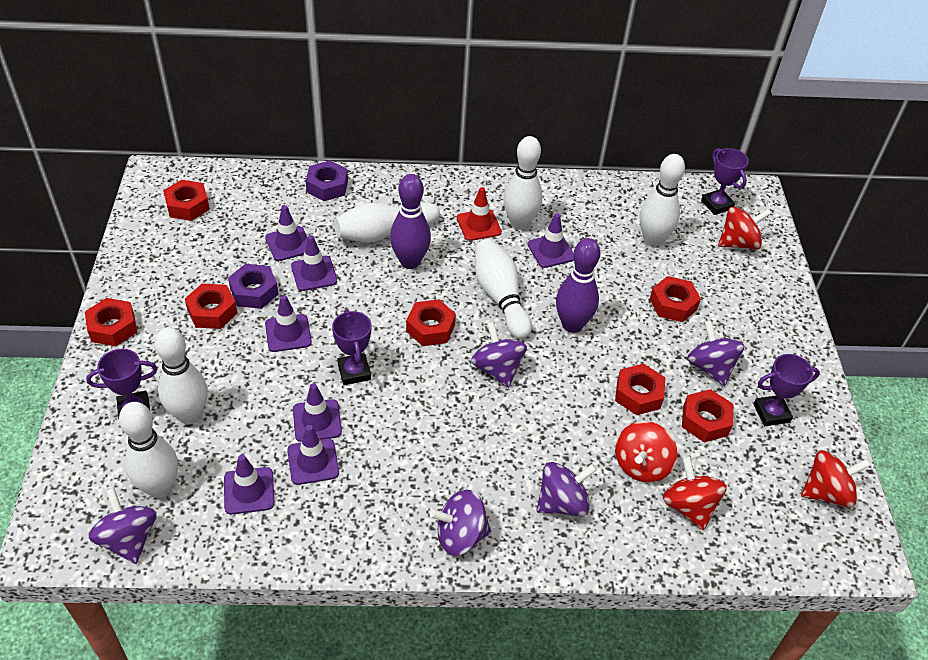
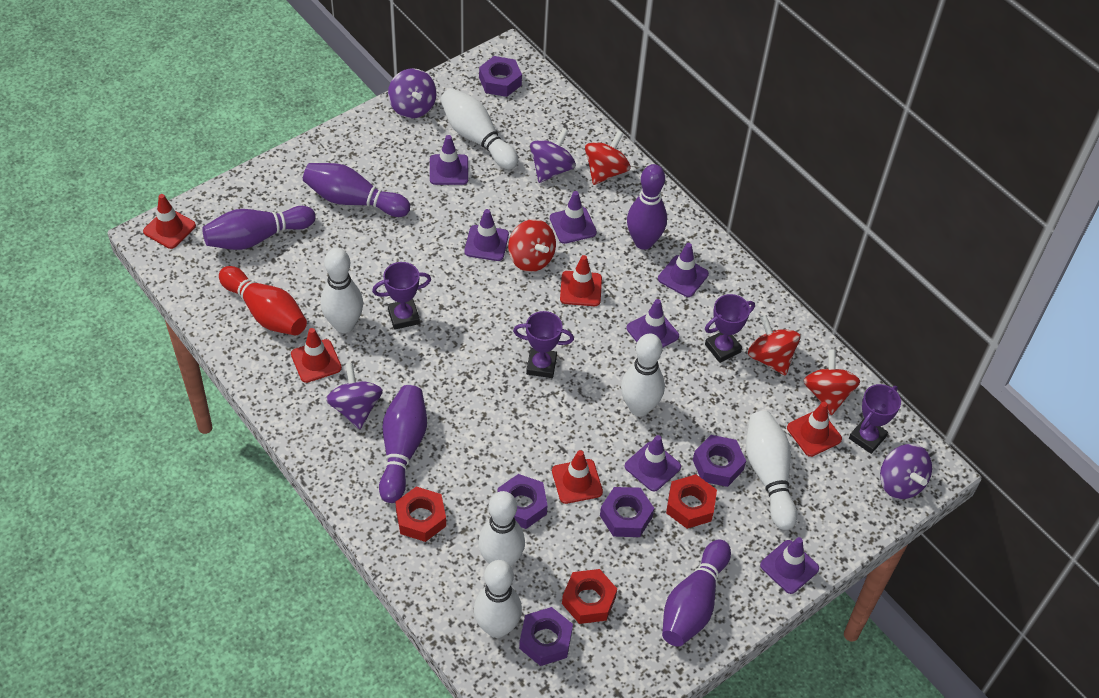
purple bowling pin: 2 -> 5
purple nut: 2 -> 5
purple spinning top: 5 -> 4
red bowling pin: 0 -> 1
red nut: 7 -> 3
red traffic cone: 1 -> 5

